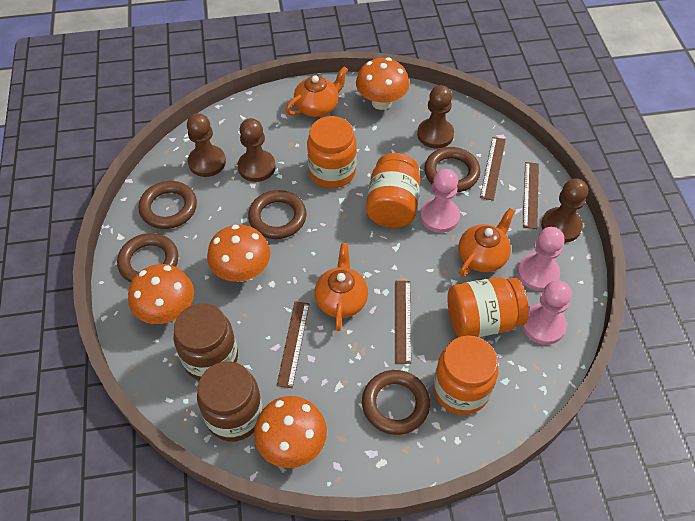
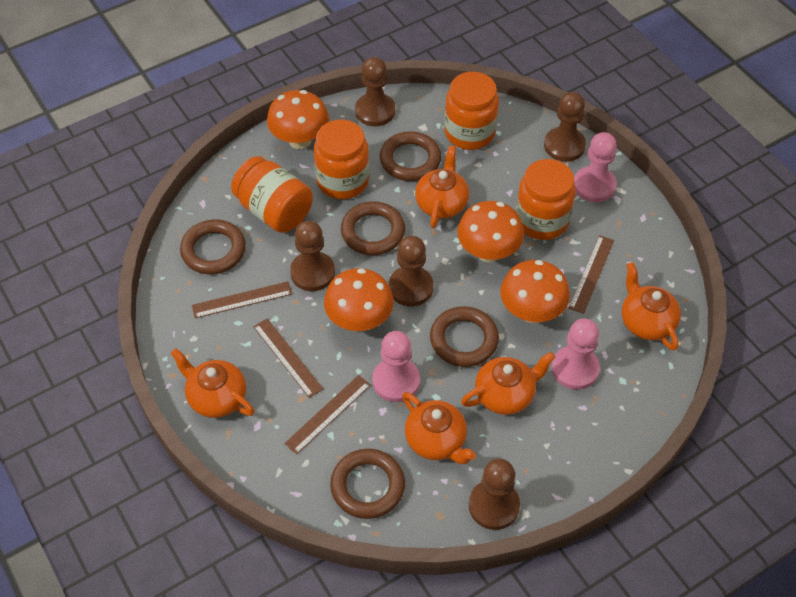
brown jar: 2 -> 0
brown pawn: 4 -> 5
orange teapot: 3 -> 5

